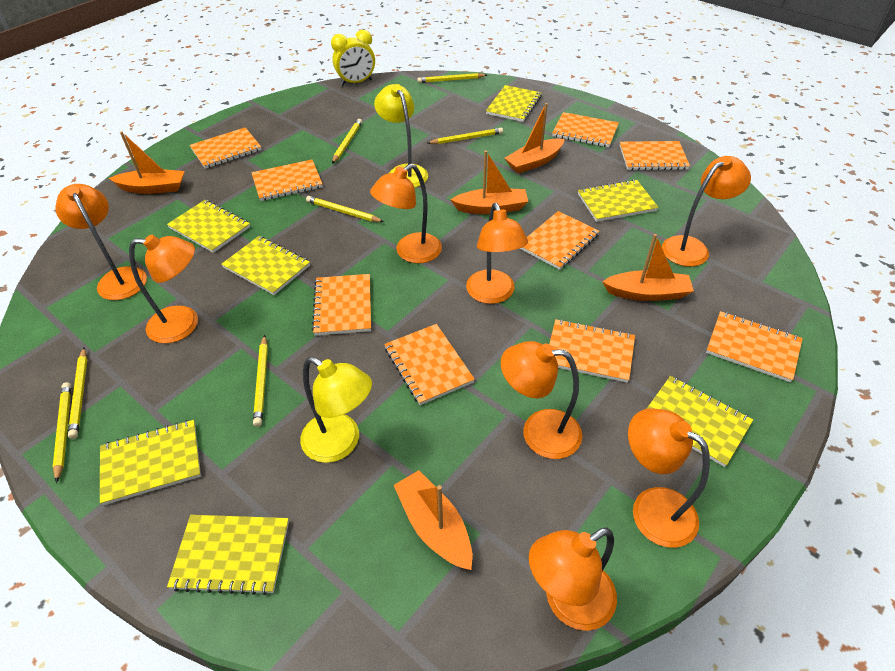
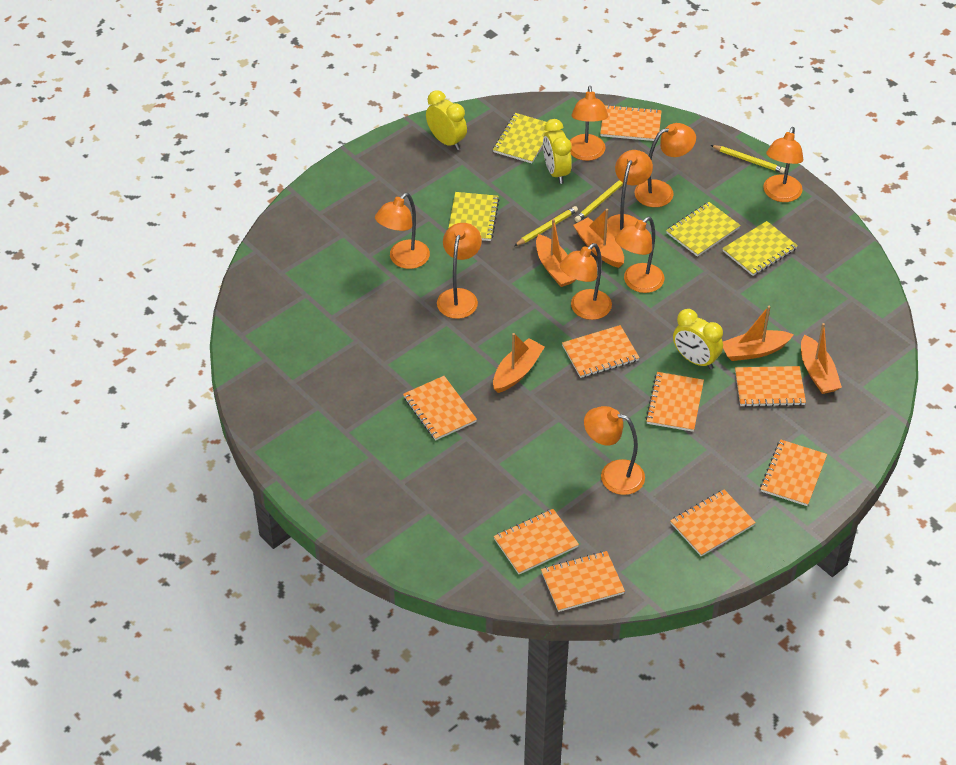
orange lamp: 8 -> 9
yellow clock: 1 -> 3
yellow lamp: 2 -> 0
yellow notebook: 7 -> 4
yellow pencil: 7 -> 3

